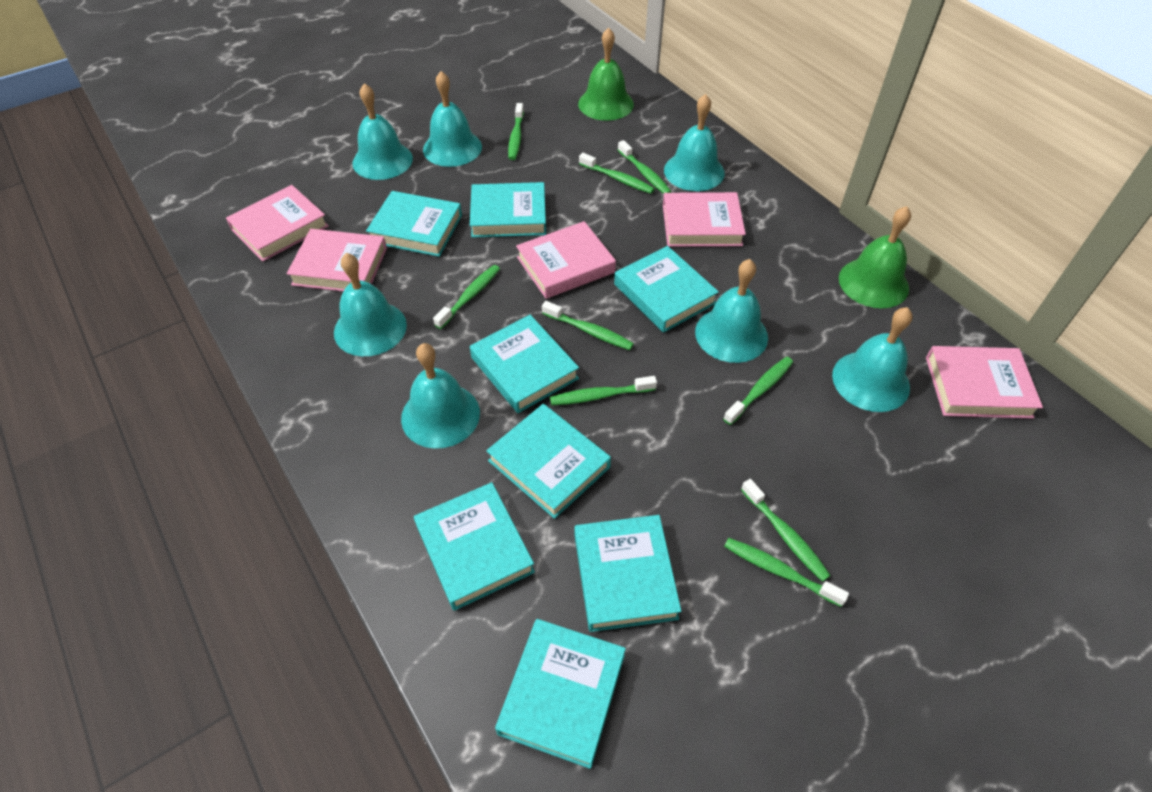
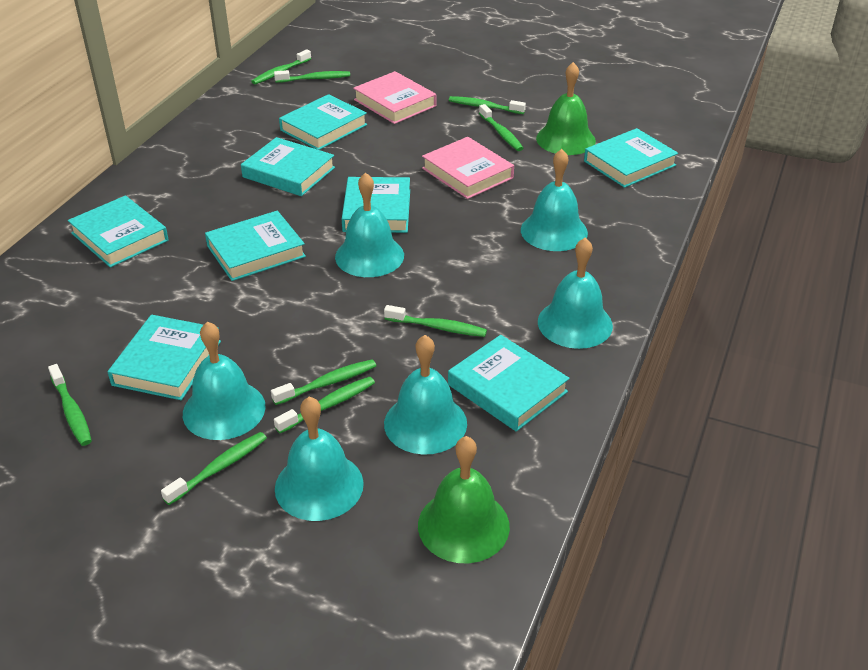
pink book: 5 -> 2
turquoise bell: 7 -> 6

